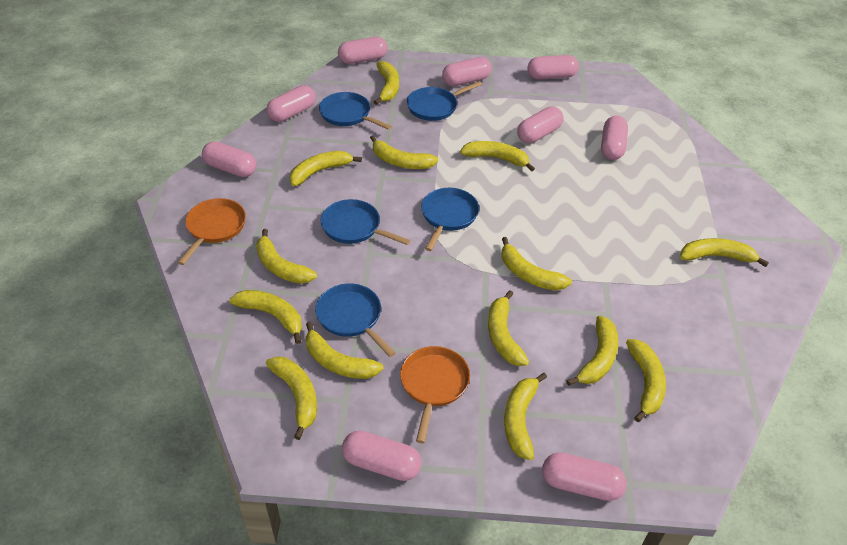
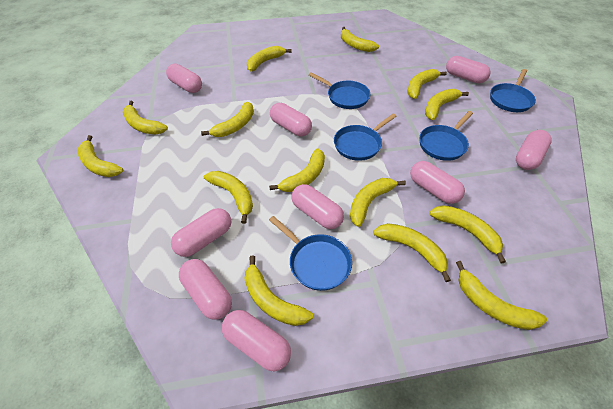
orange pan: 2 -> 0

